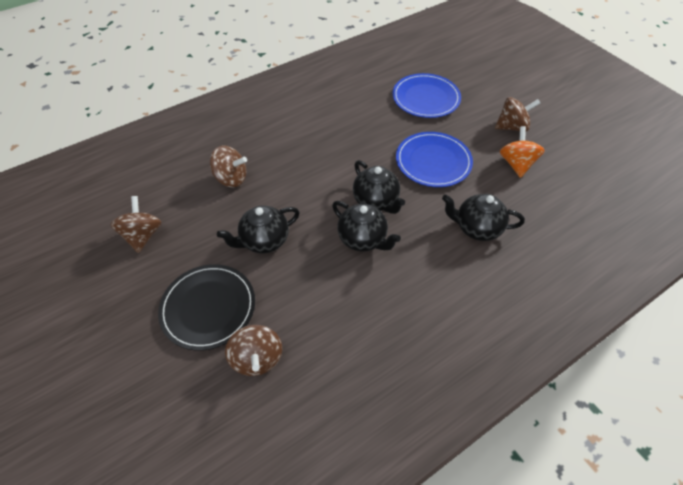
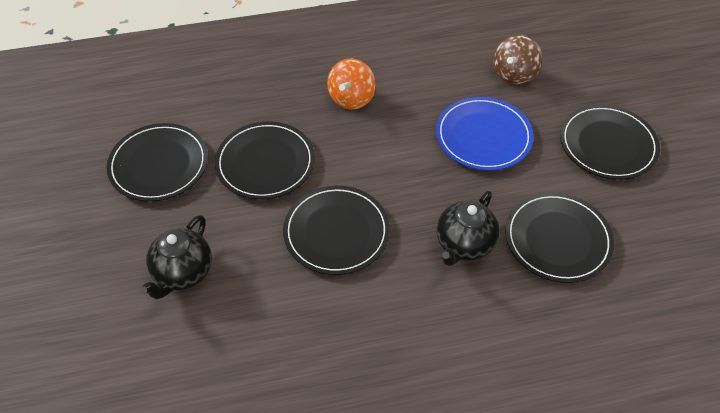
black plate: 1 -> 5
black teapot: 4 -> 2
blue plate: 2 -> 1
brown spinning top: 4 -> 1

